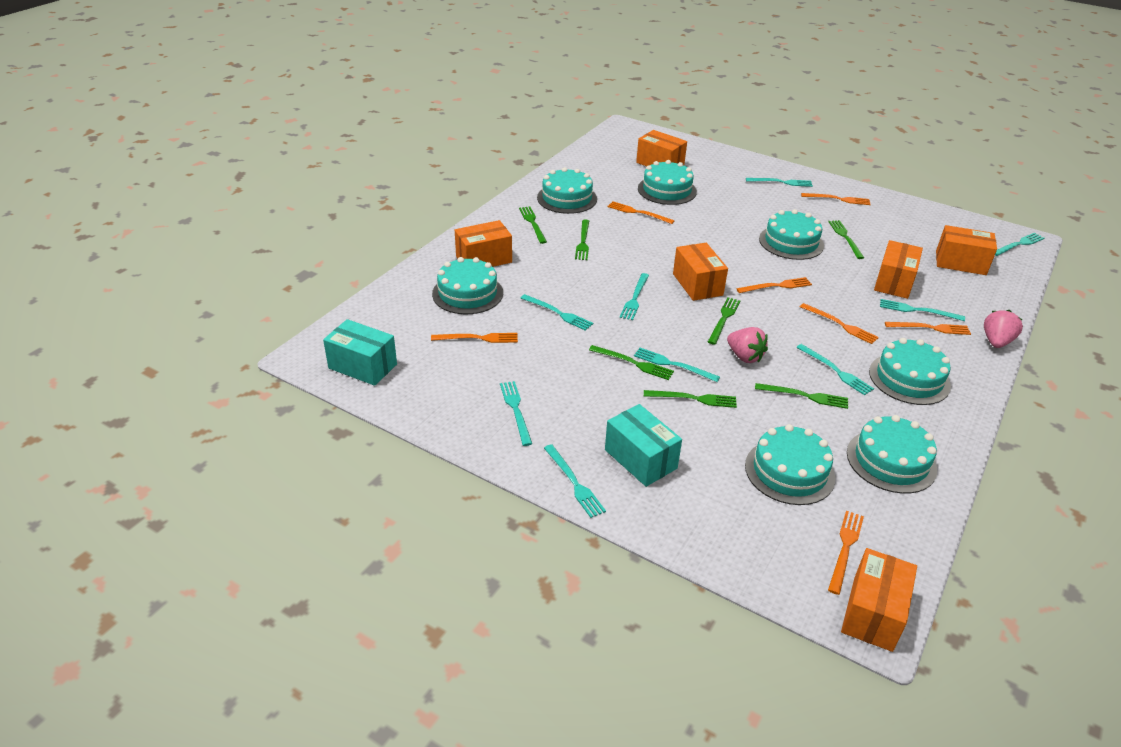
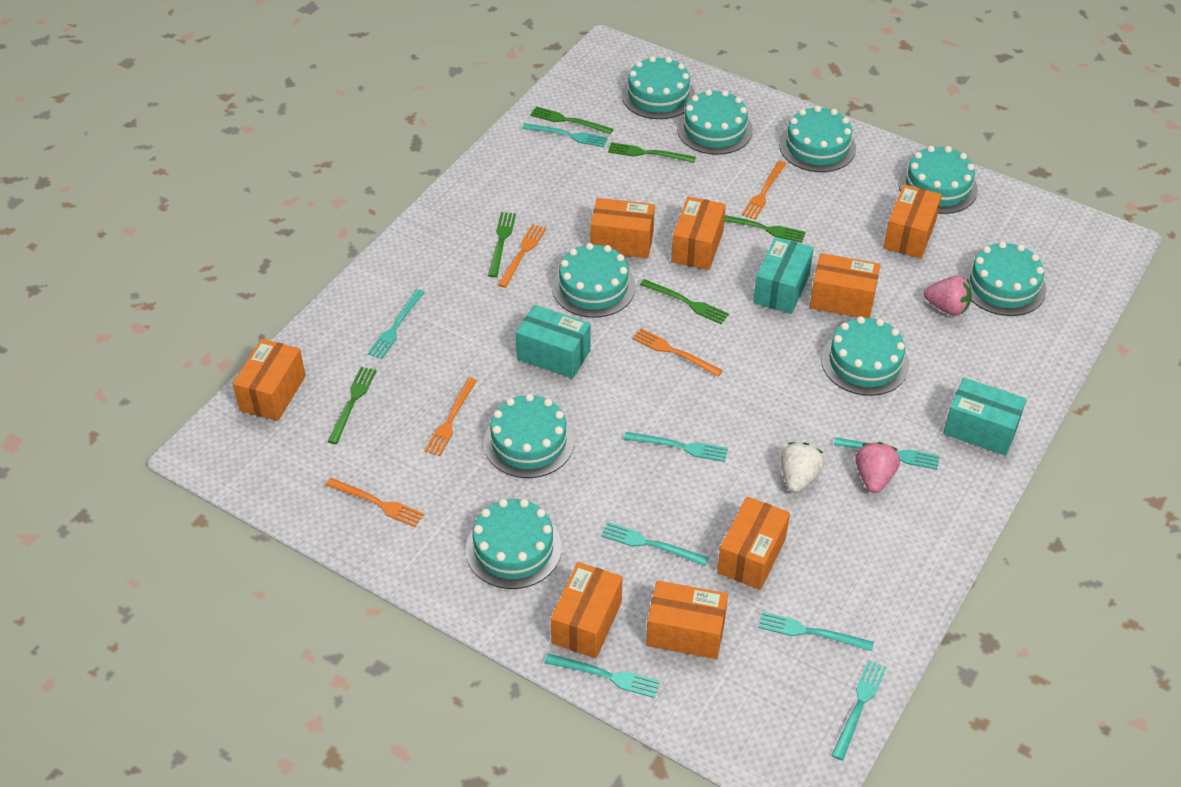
green fork: 7 -> 6
orange box: 6 -> 8
orange fork: 7 -> 5
turquoise box: 2 -> 3
turquoise cake: 7 -> 9
turquoise fork: 9 -> 8
white strawberry: 0 -> 1

